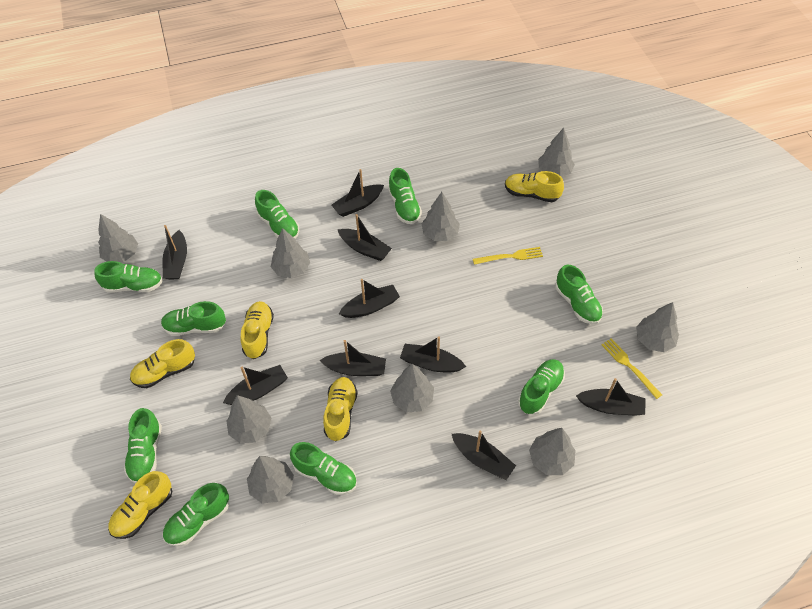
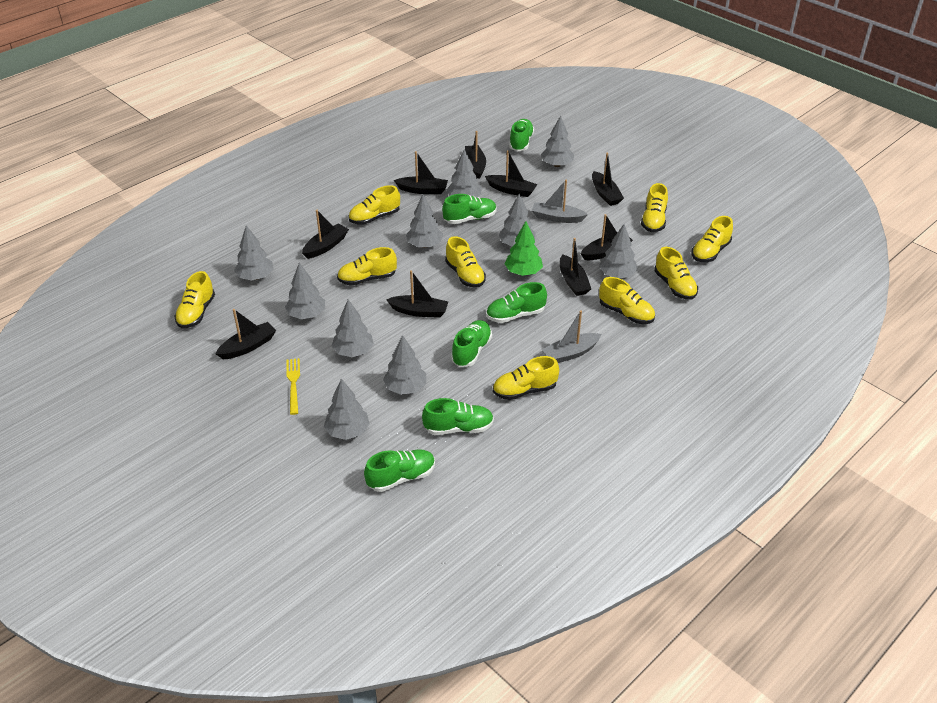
green shoe: 9 -> 6
green tree: 0 -> 1
grey boat: 0 -> 2
grey tree: 9 -> 10
yellow fork: 2 -> 1
yellow shoe: 5 -> 9

